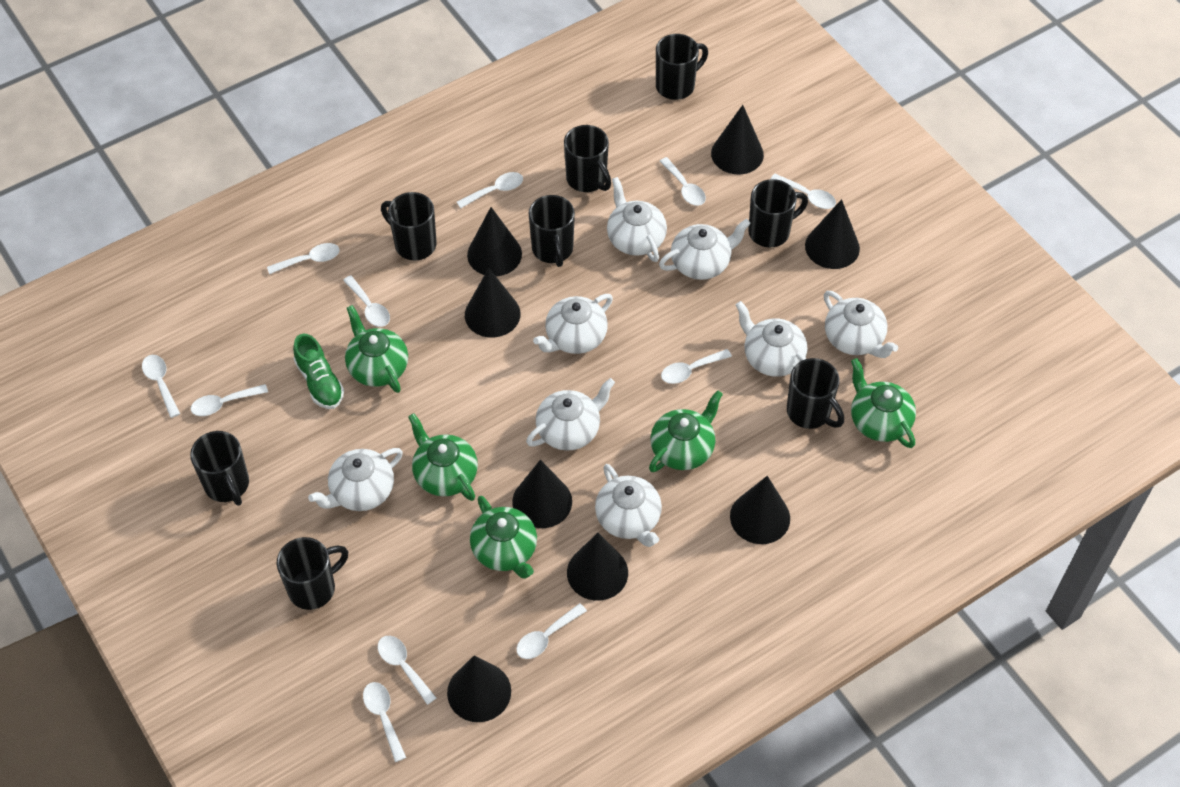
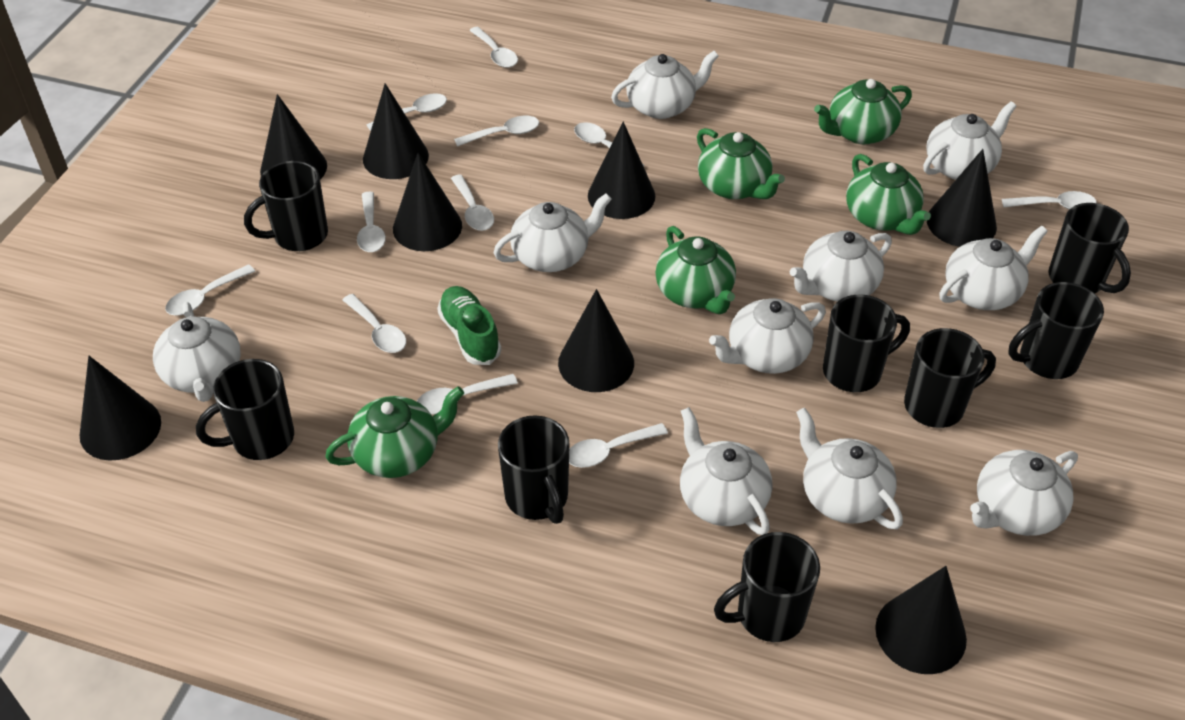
white teapot: 8 -> 10

